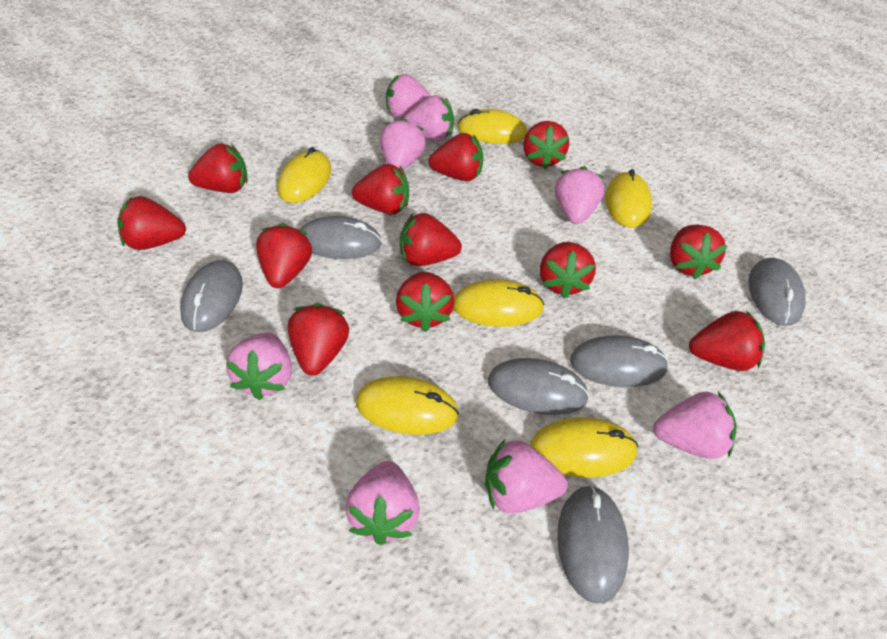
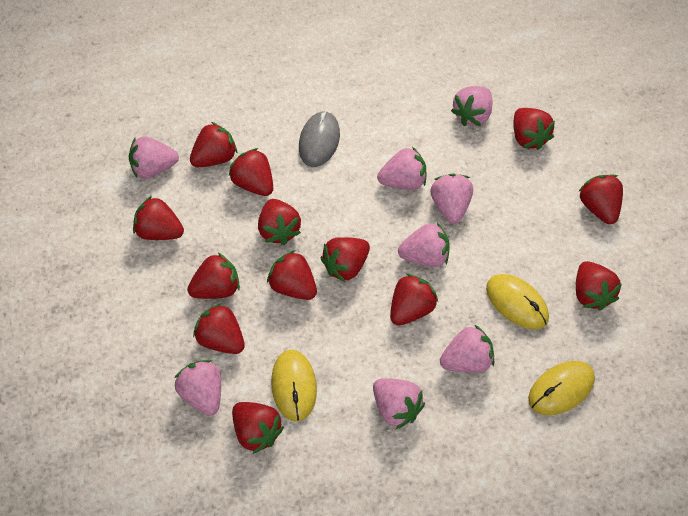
grey mouse: 6 -> 1
red strawberry: 12 -> 13
yellow mouse: 6 -> 3

